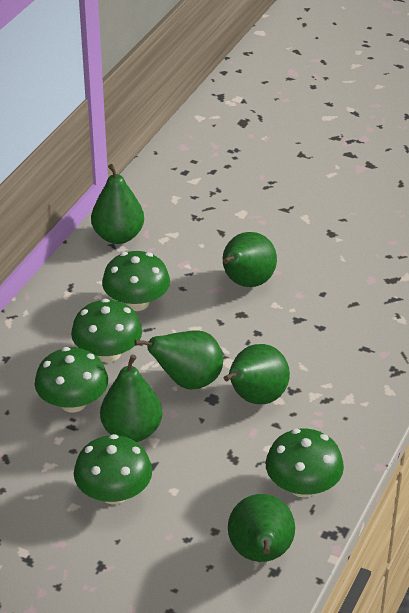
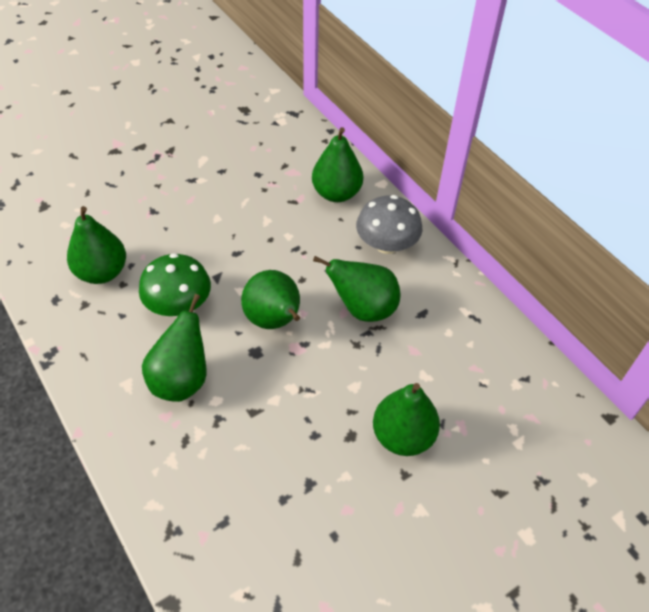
green mushroom: 5 -> 1
grey mushroom: 0 -> 1

